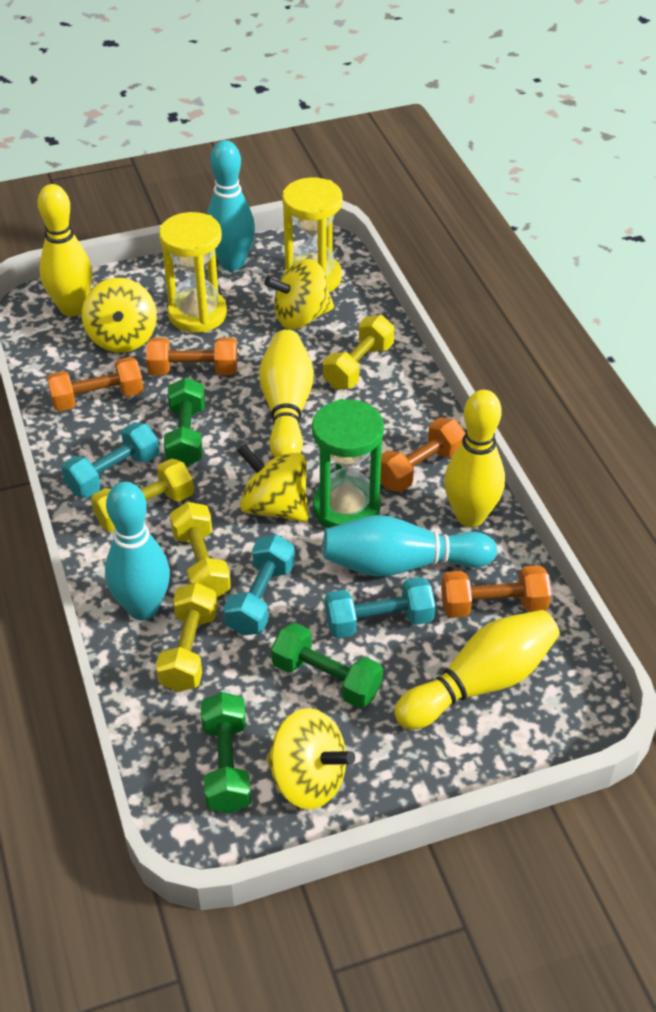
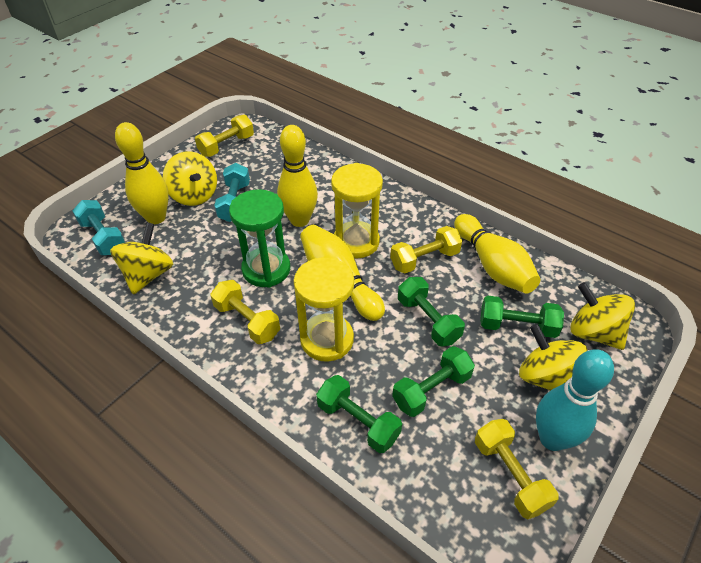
green dumbbell: 3 -> 4
orange dumbbell: 4 -> 0
turquoise bowling pin: 3 -> 1
turquoise dumbbell: 3 -> 2

